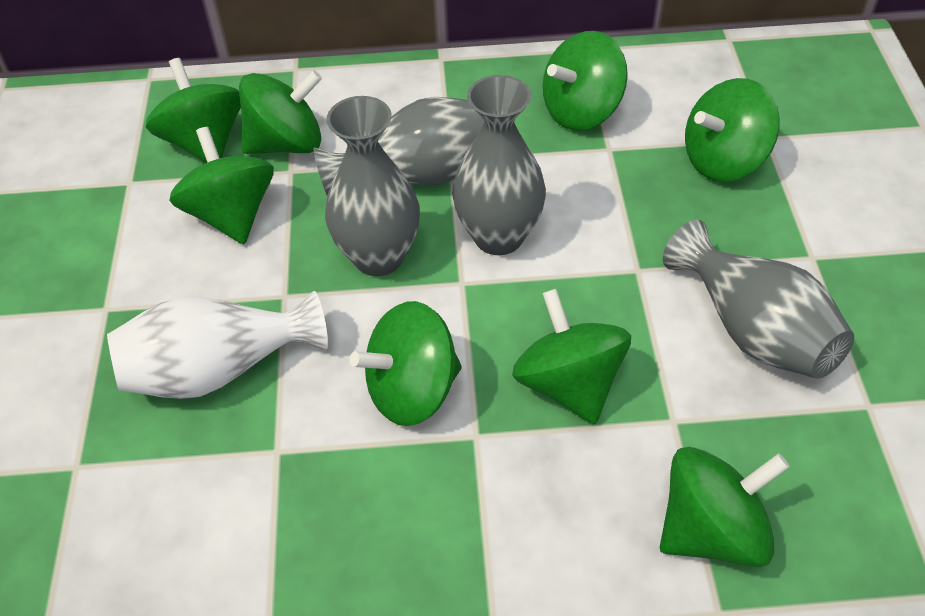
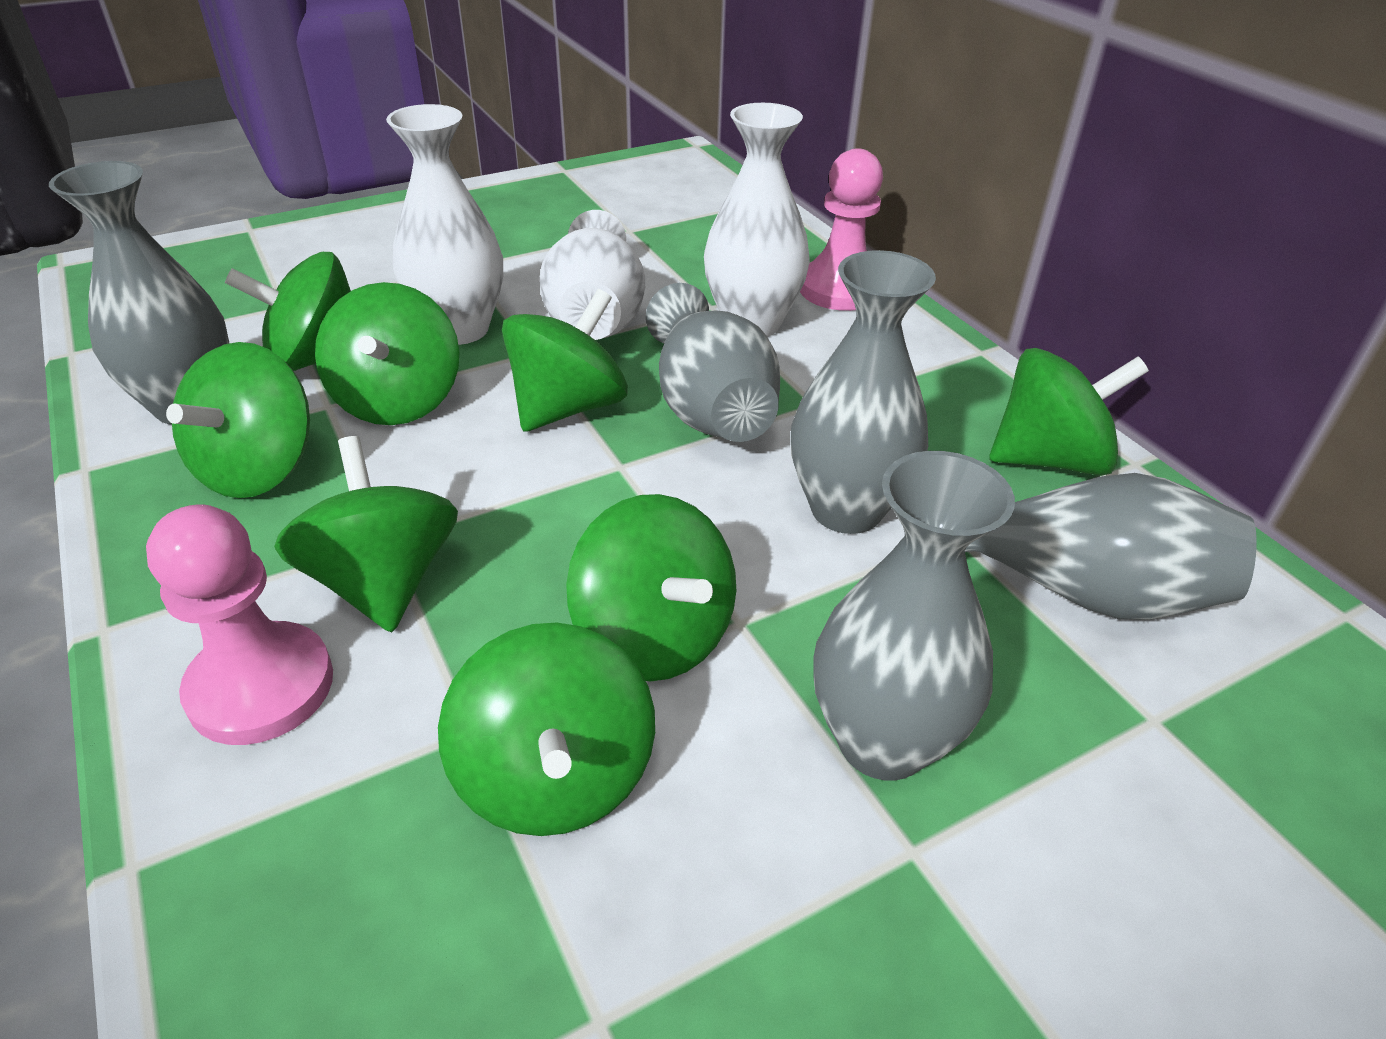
grey vase: 4 -> 5
pink pawn: 0 -> 2
white vase: 1 -> 3

